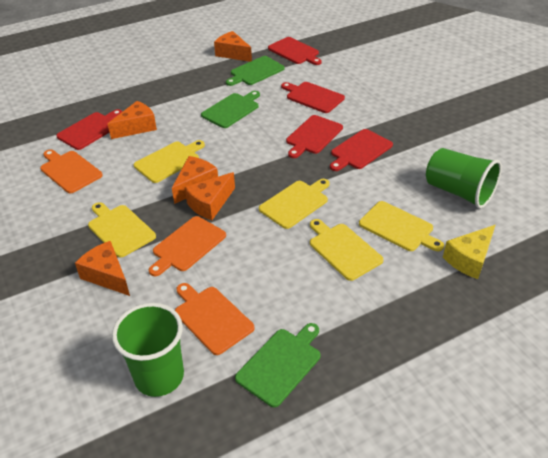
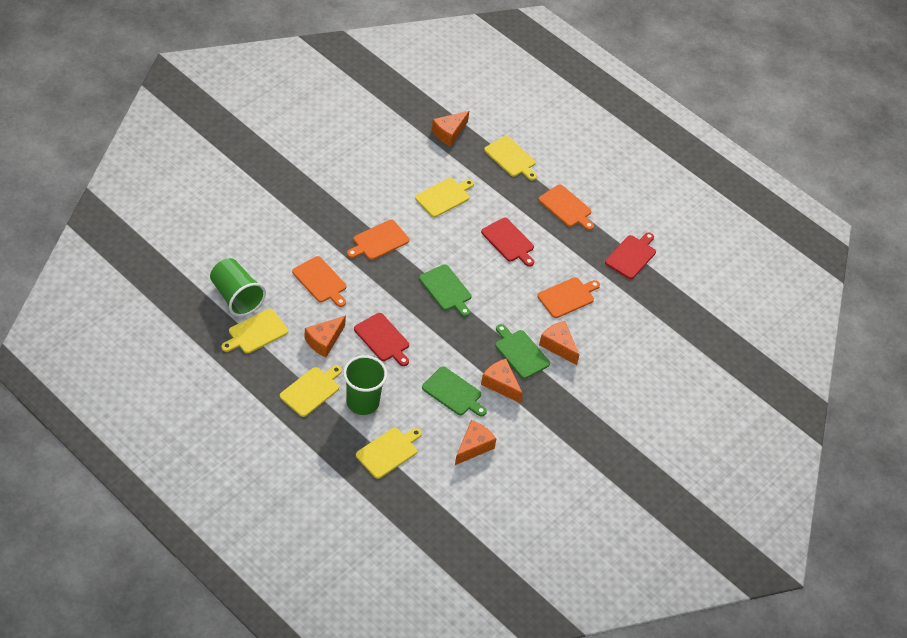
orange cutting board: 3 -> 4
red cutting board: 5 -> 3
yellow cheese: 1 -> 0

